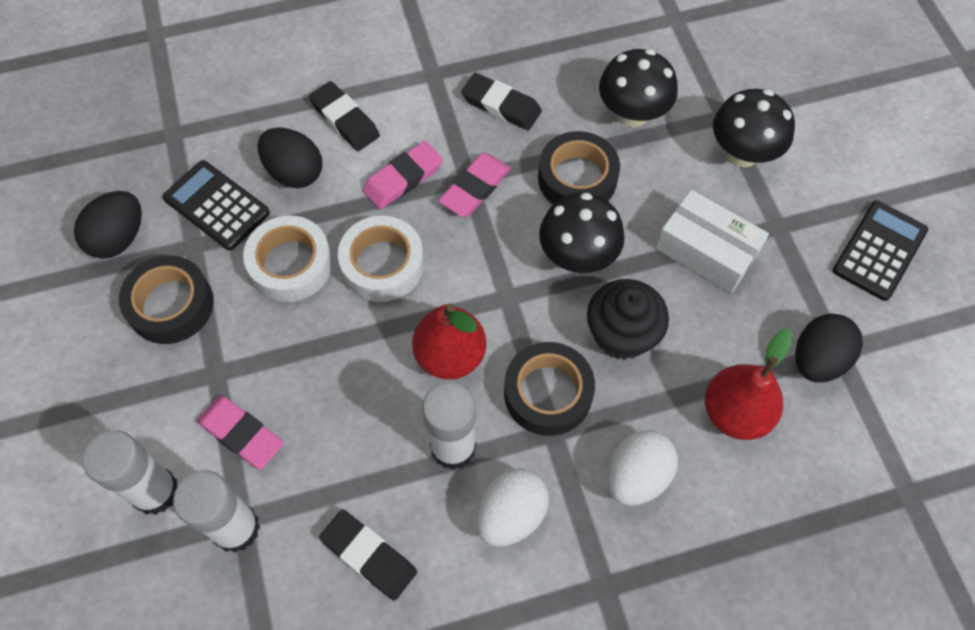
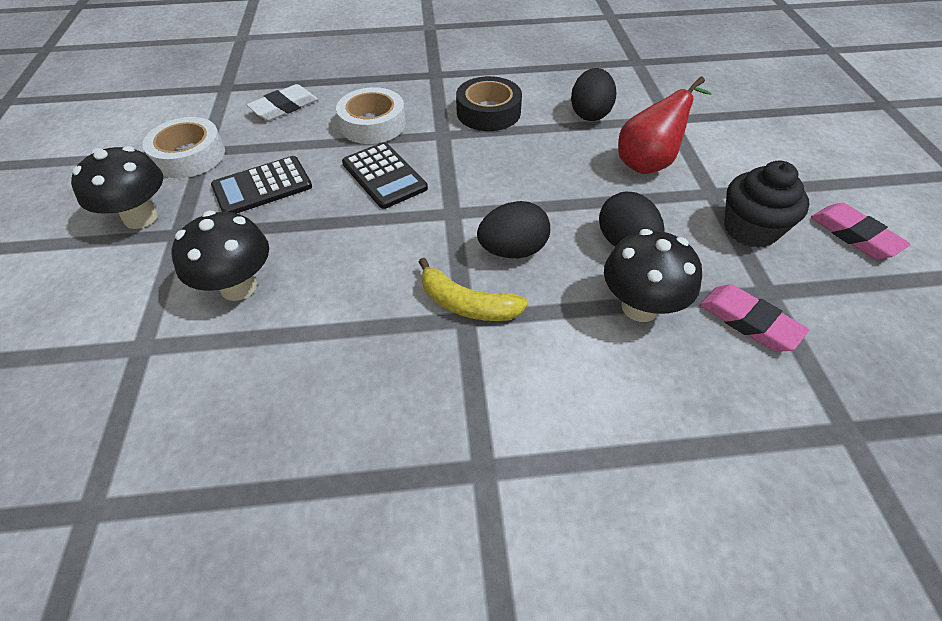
black eraser: 3 -> 0
black tape: 3 -> 1
pink eraser: 3 -> 2
red pear: 2 -> 1
white box: 1 -> 0
white egg: 2 -> 0
white eraser: 0 -> 1
white glue stick: 3 -> 0
yellow banana: 0 -> 1

